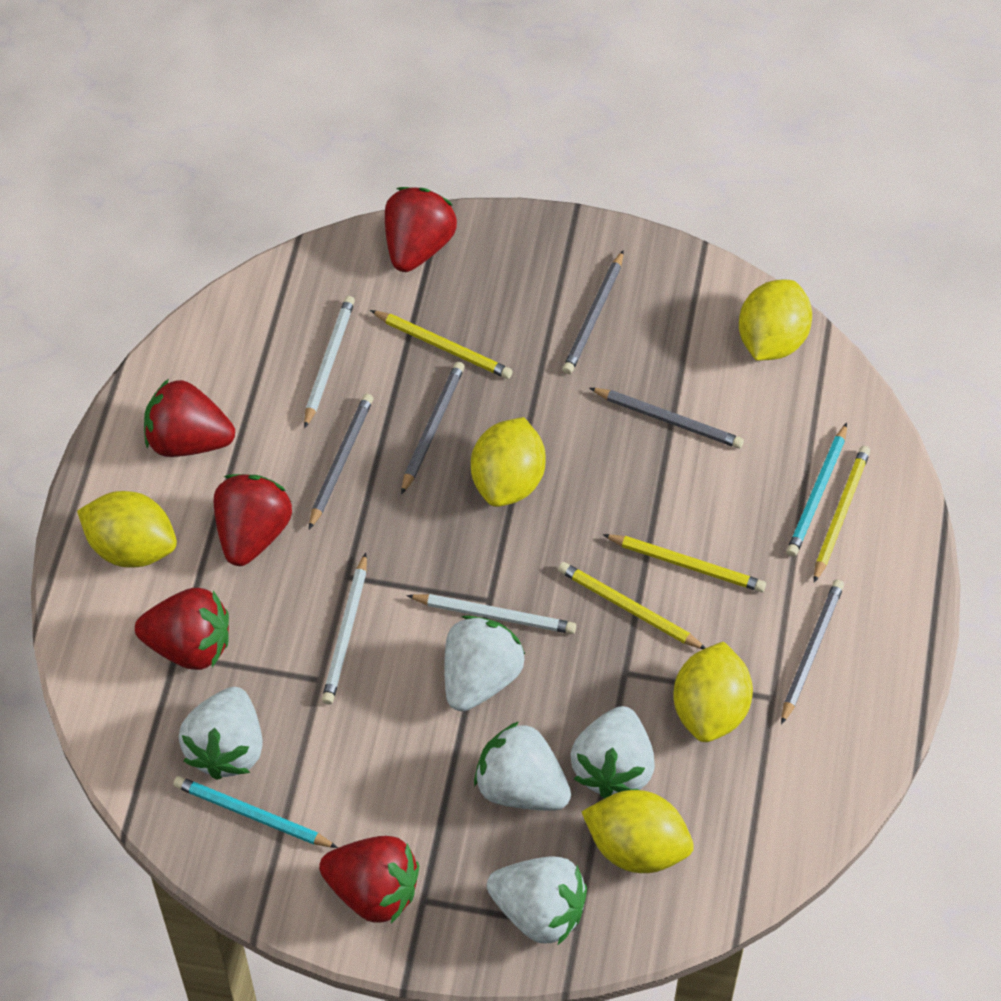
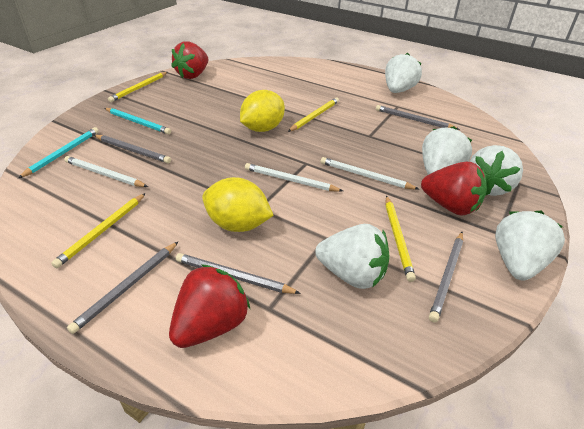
red strawberry: 5 -> 3
yellow lemon: 5 -> 2

